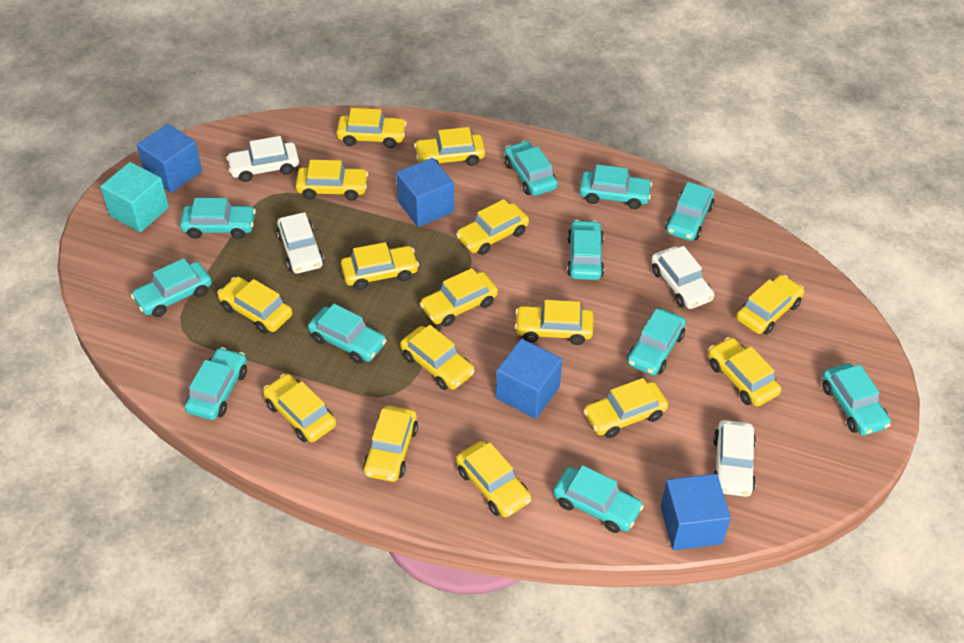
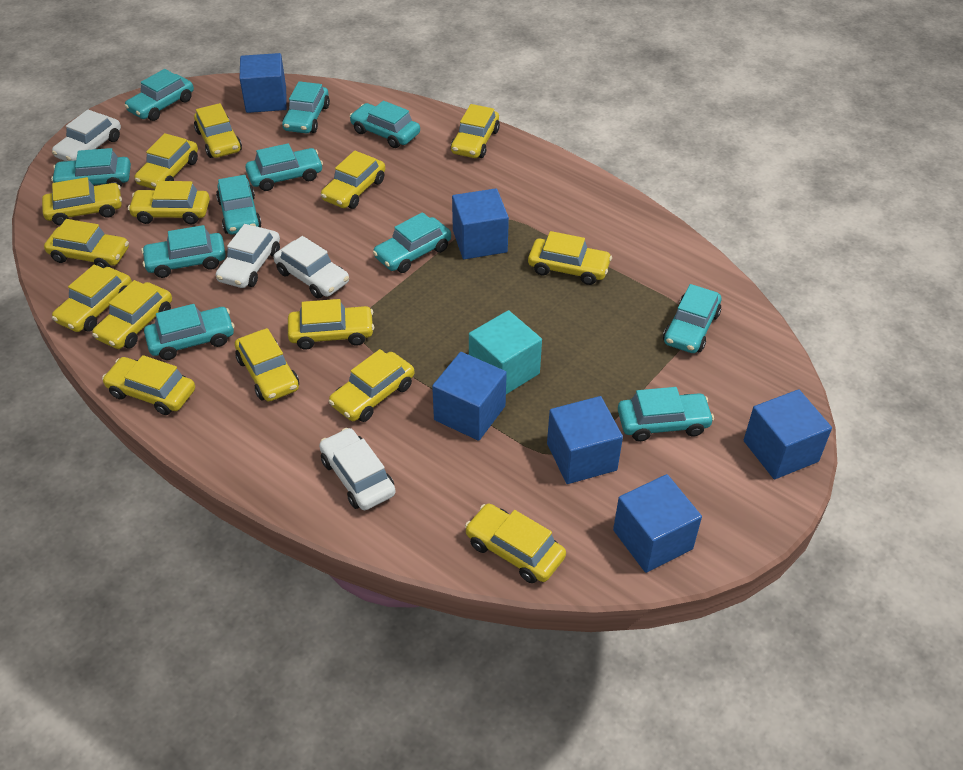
blue cube: 4 -> 6

